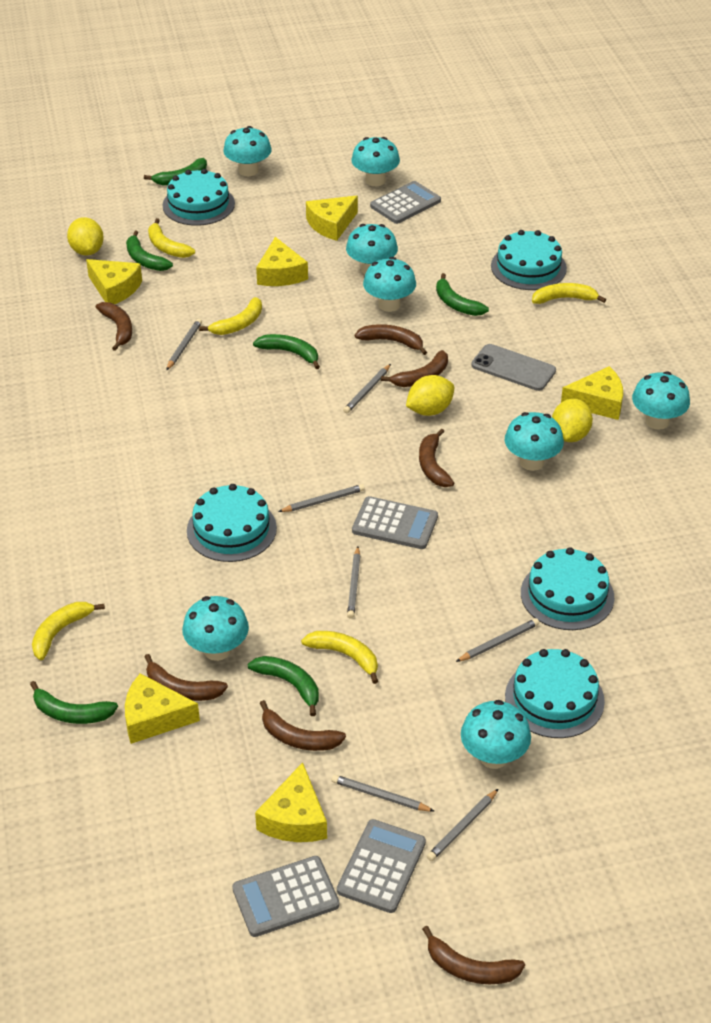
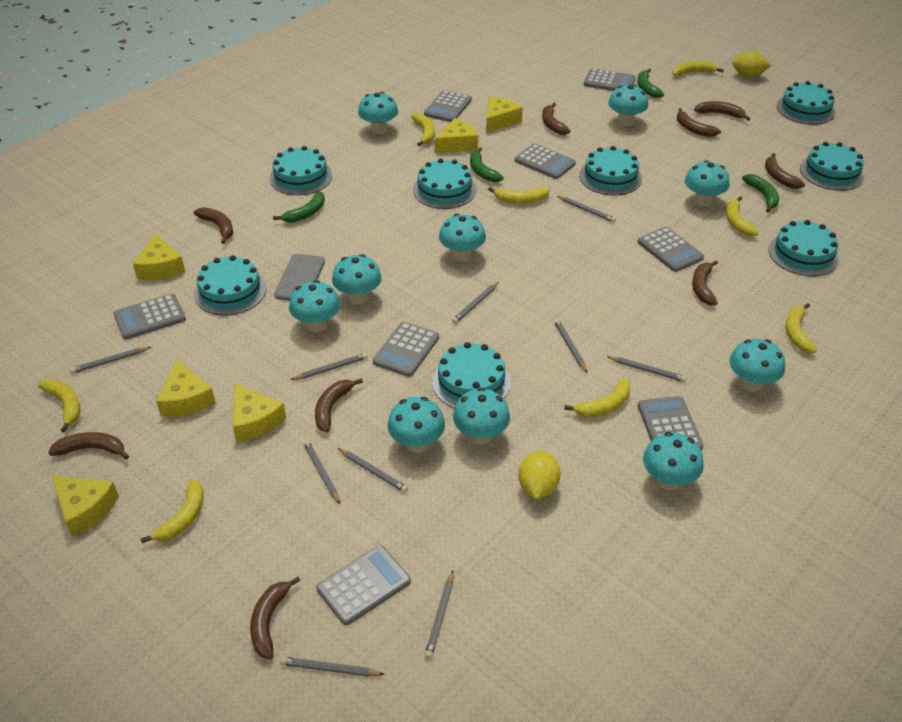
brown banana: 7 -> 9
green banana: 6 -> 4
grey calculator: 4 -> 8
grey pencil: 7 -> 10
turquoise cake: 5 -> 8
turquoise mushroom: 8 -> 10
yellow banana: 5 -> 8
yellow lemon: 3 -> 2

